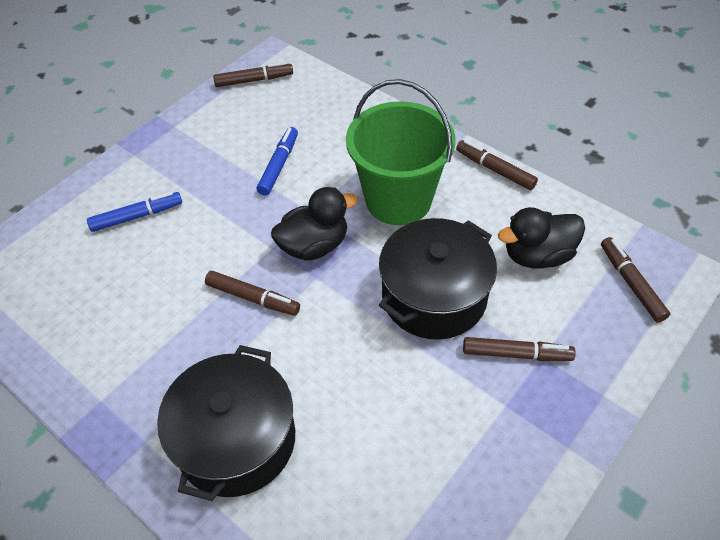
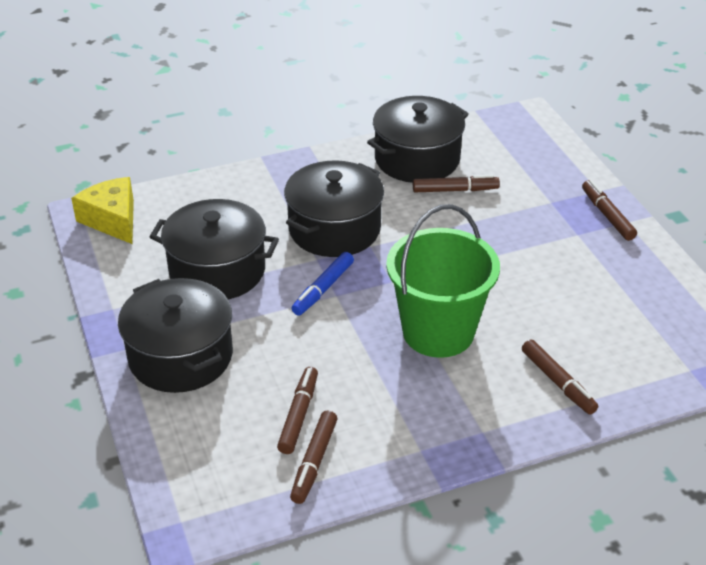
black duck: 2 -> 0
black pot: 2 -> 4
blue marker: 2 -> 1
yellow cheese: 0 -> 1

